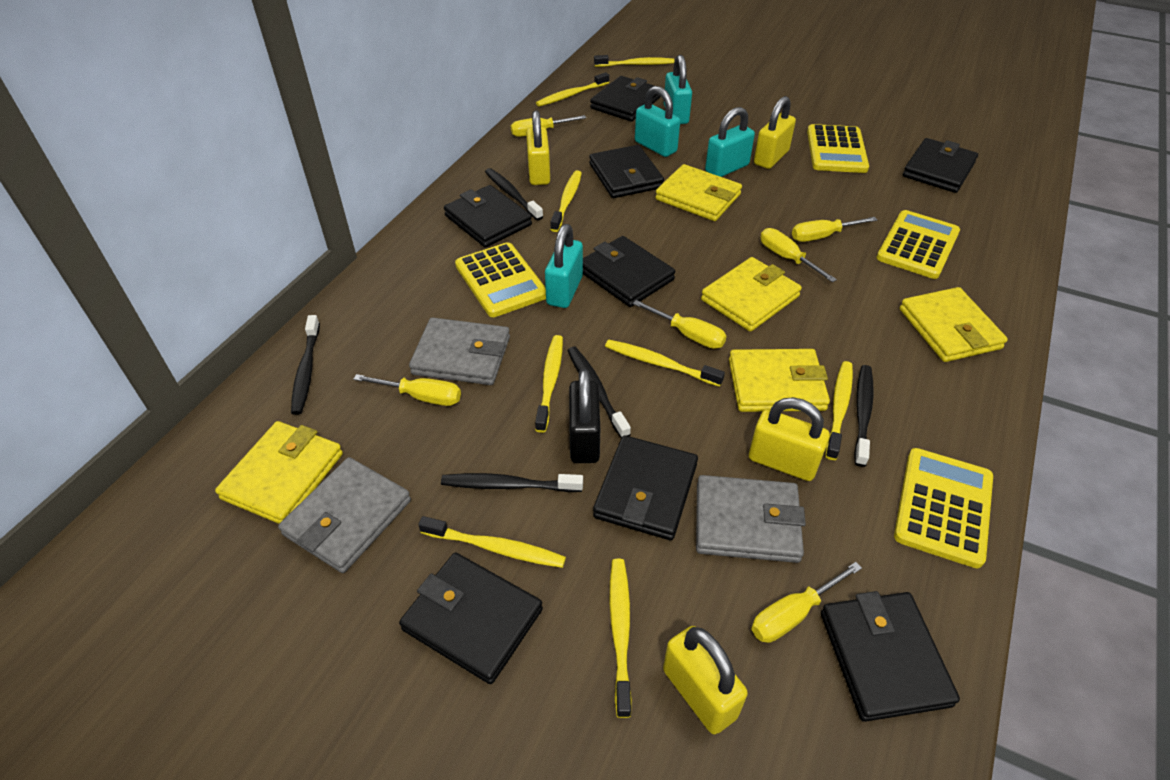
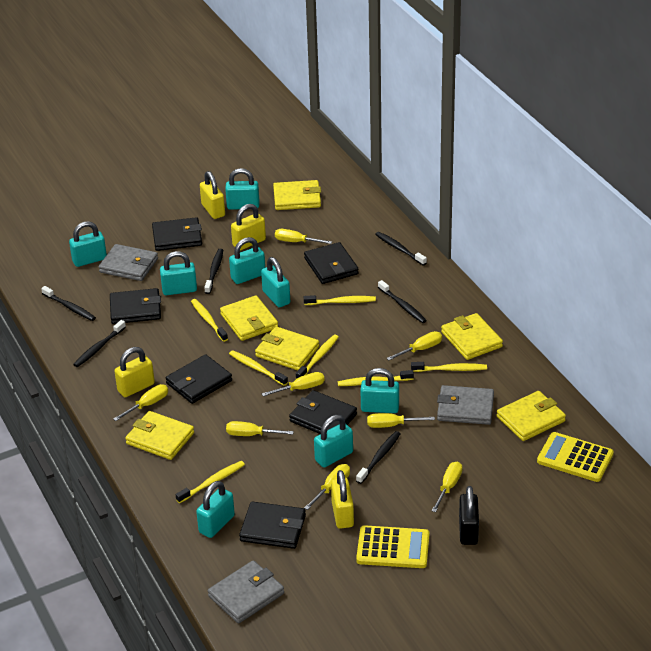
black toothbrush: 5 -> 6
black wallet: 8 -> 6
turquoise padlock: 4 -> 8
yellow calculator: 4 -> 2
yellow screwdriver: 6 -> 8
yellow toothbrush: 8 -> 7
yellow wallet: 5 -> 6

